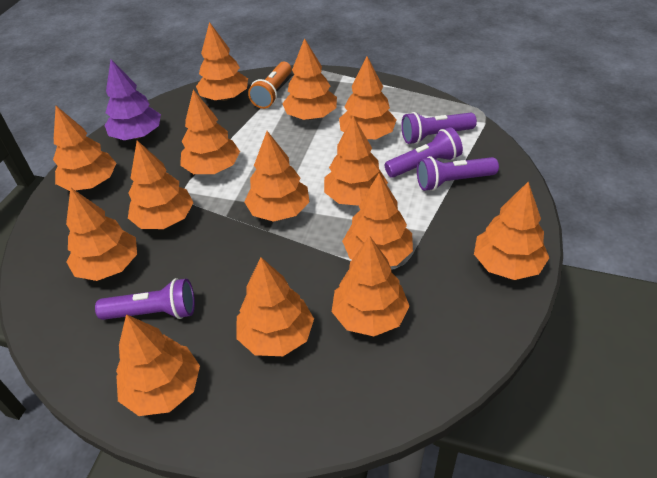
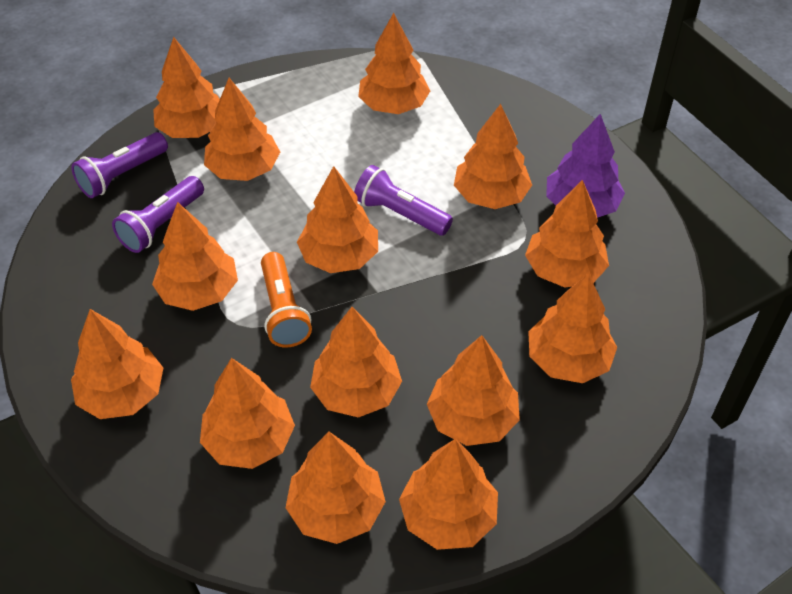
purple flashlight: 4 -> 3

